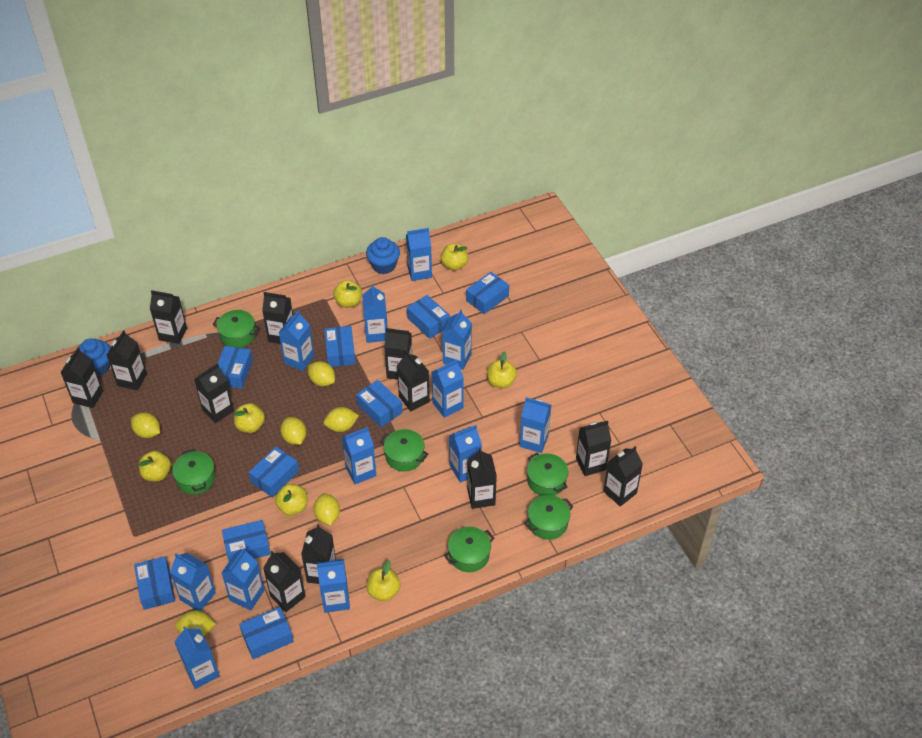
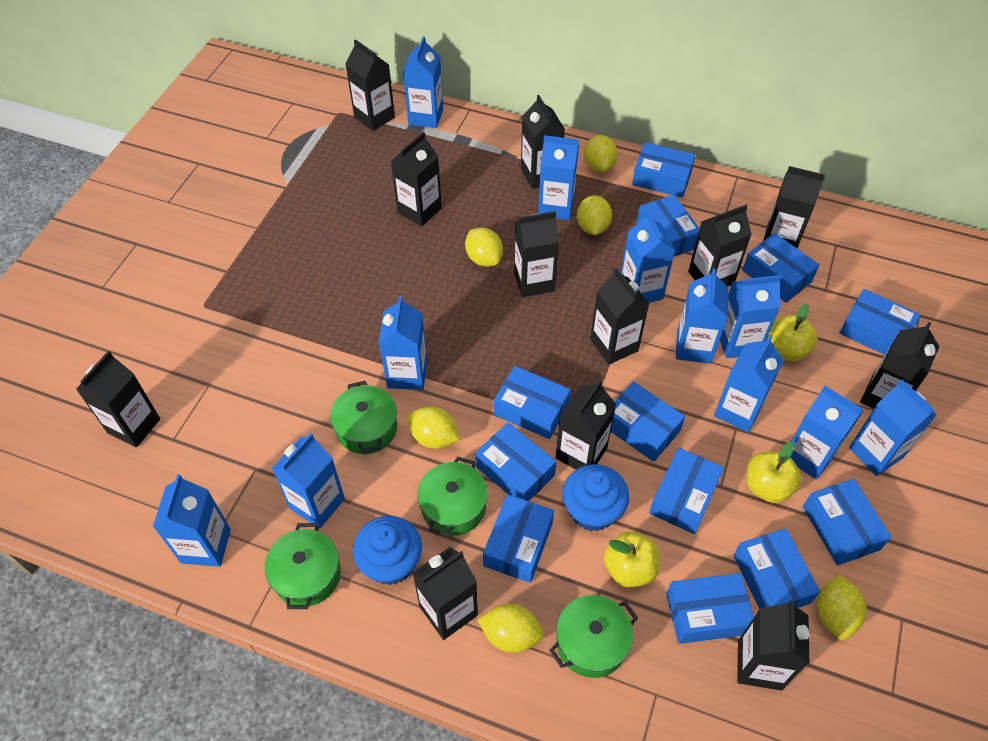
blue box: 9 -> 12
blue carton: 12 -> 11
green pot: 6 -> 4
yellow apple: 7 -> 3

